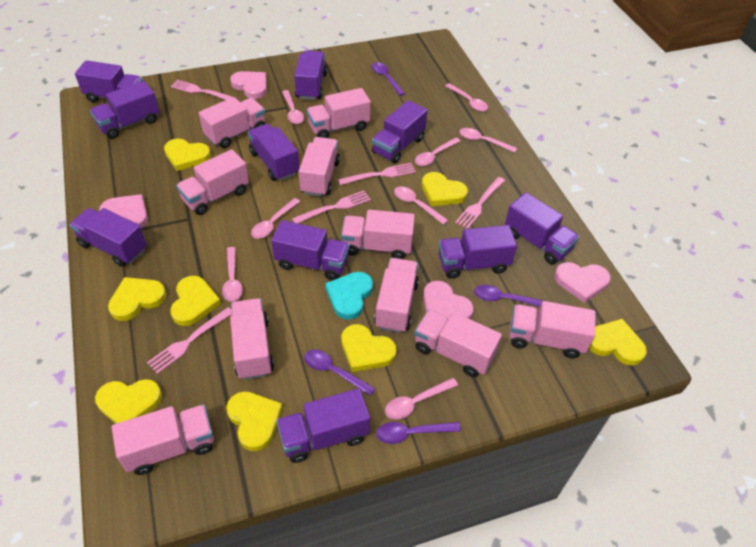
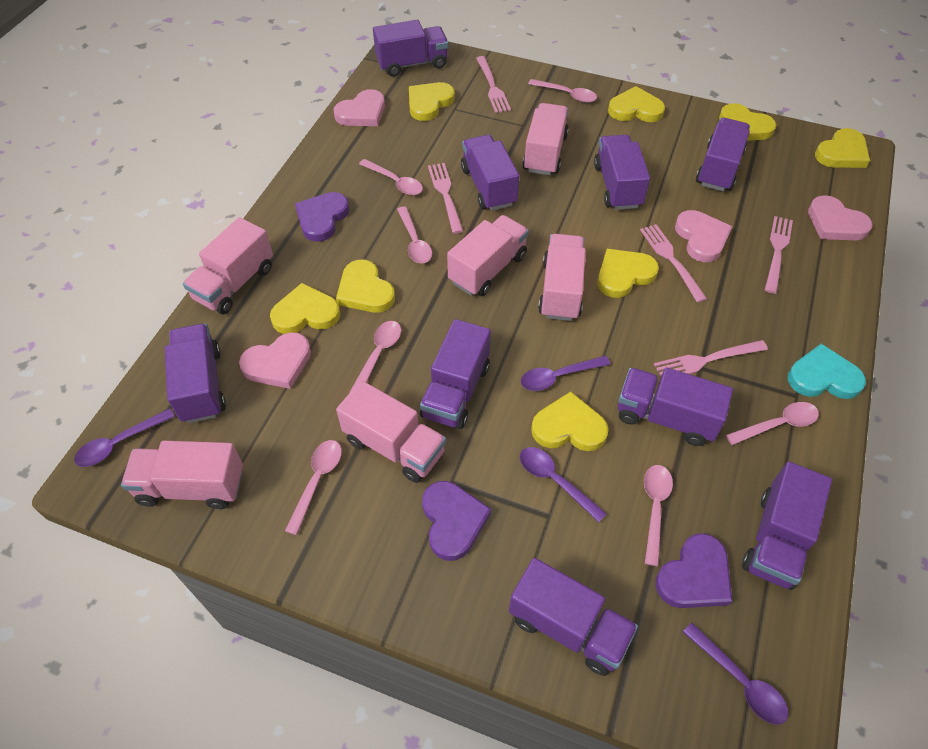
pink spoon: 8 -> 7
pink truck: 10 -> 6
purple heart: 0 -> 3
purple truck: 10 -> 9

